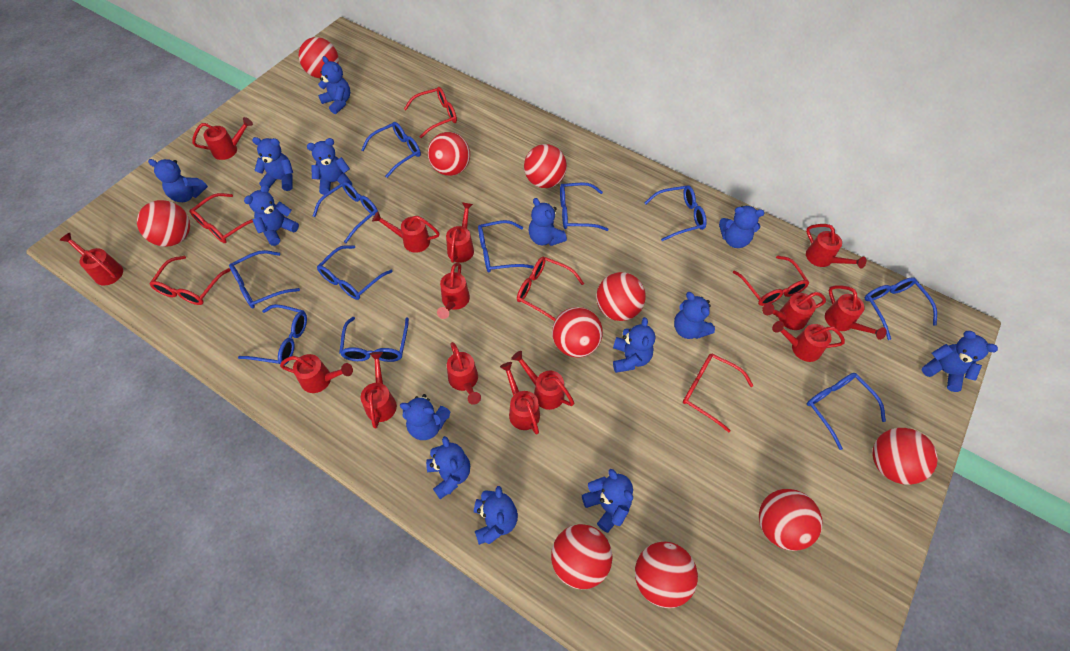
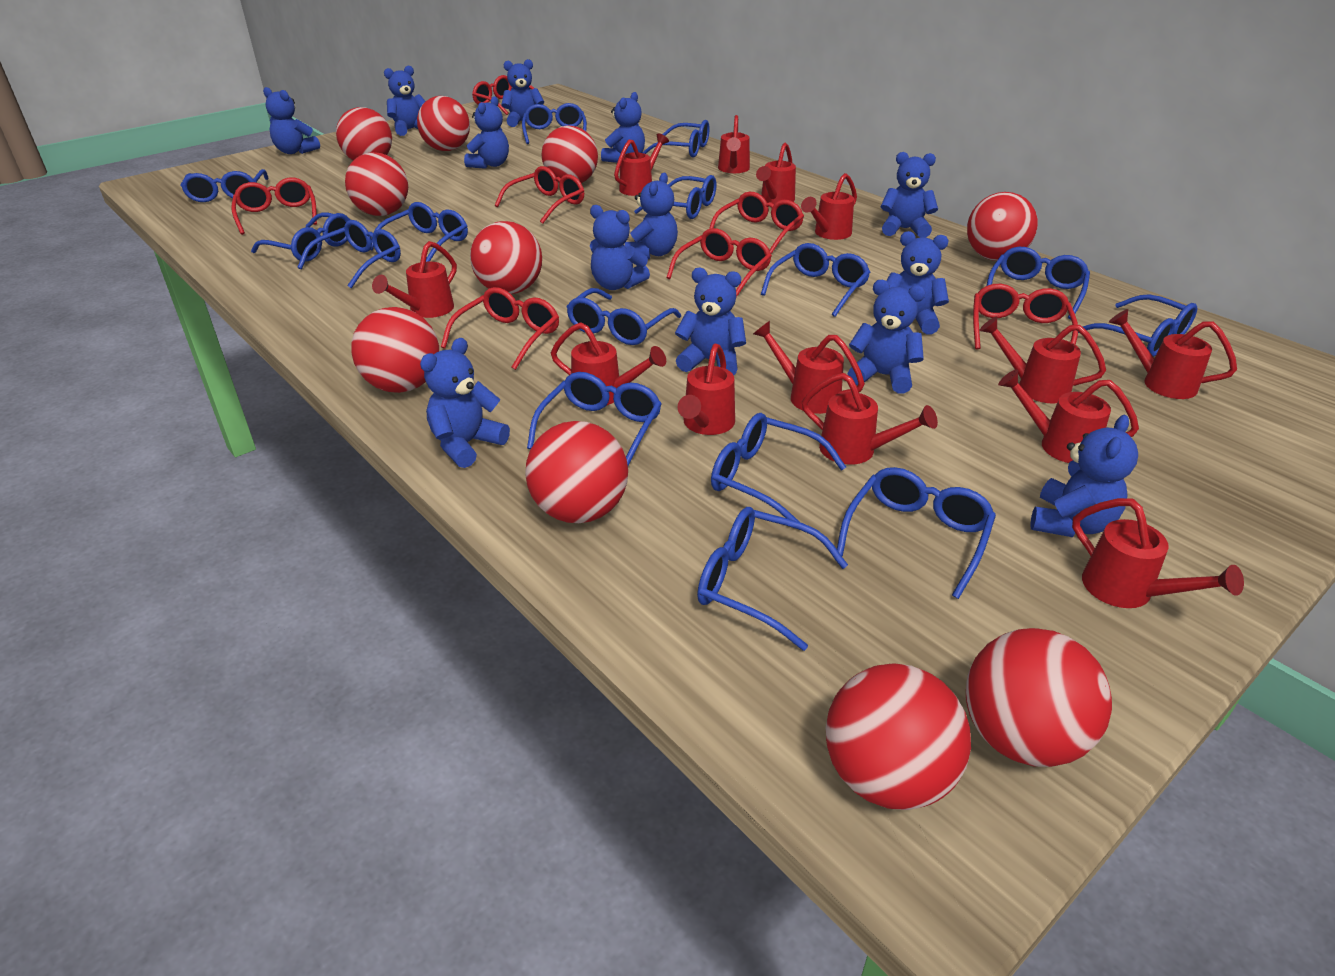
blue glasses: 11 -> 15
blue teddy bear: 14 -> 13
red glasses: 6 -> 7
red watering can: 14 -> 13

